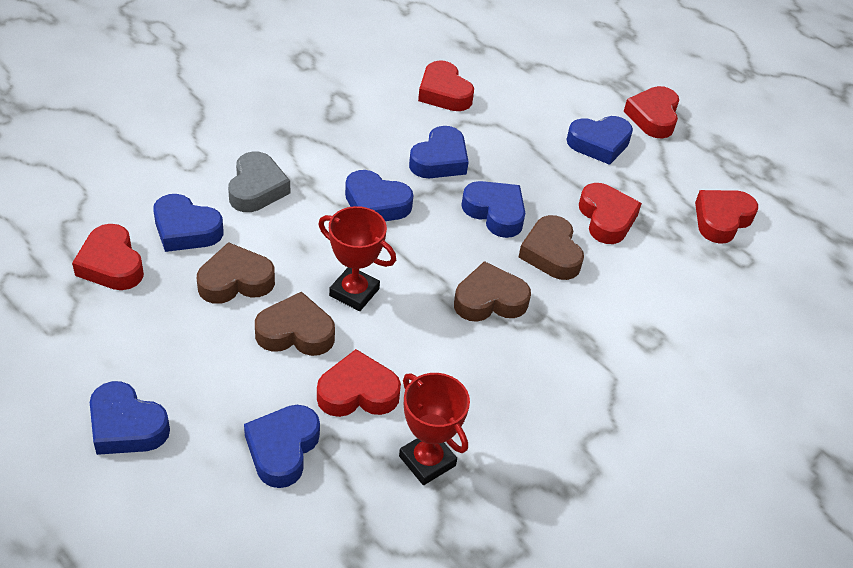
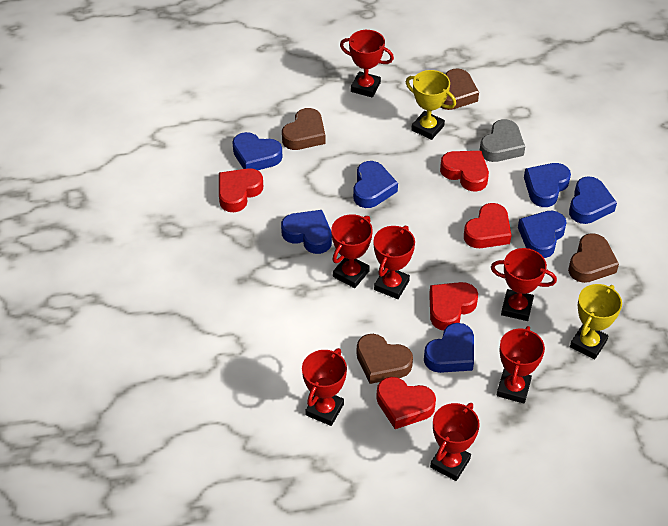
red heart: 6 -> 5
red trophy: 2 -> 7
yellow trophy: 0 -> 2

